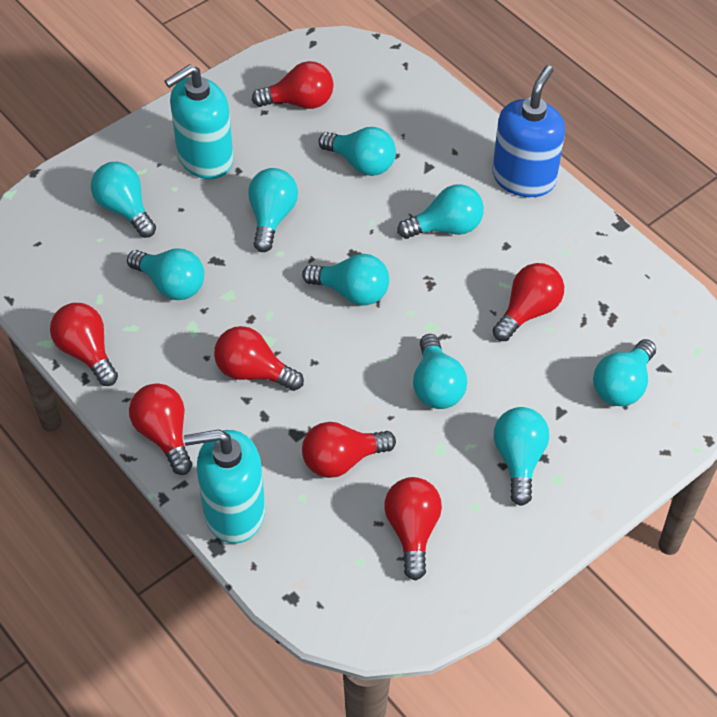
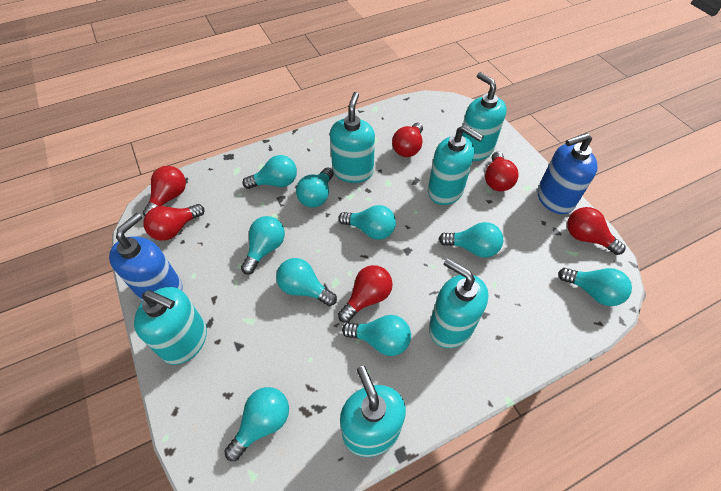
blue soap dispenser: 1 -> 2
red light bulb: 7 -> 6
turquoise soap dispenser: 2 -> 6

